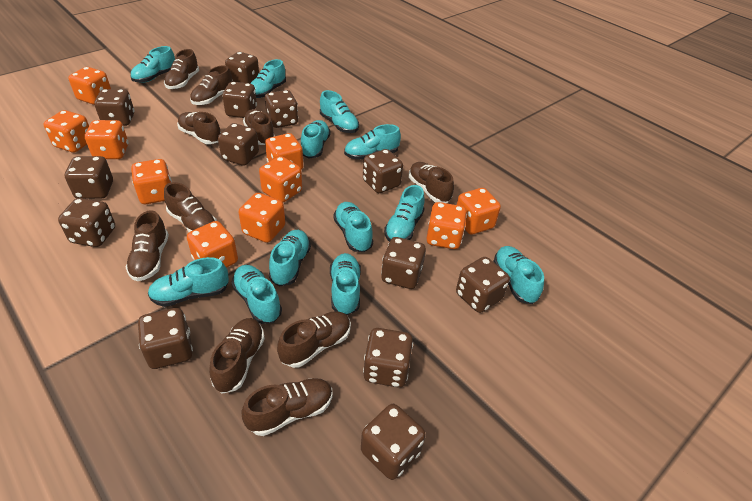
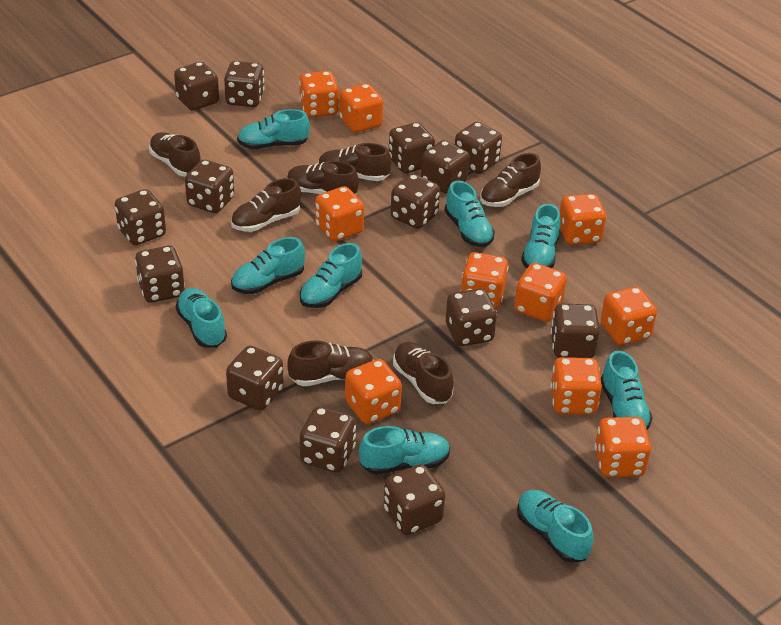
brown dice: 13 -> 14
brown shoe: 10 -> 7
turquoise shoe: 12 -> 9

